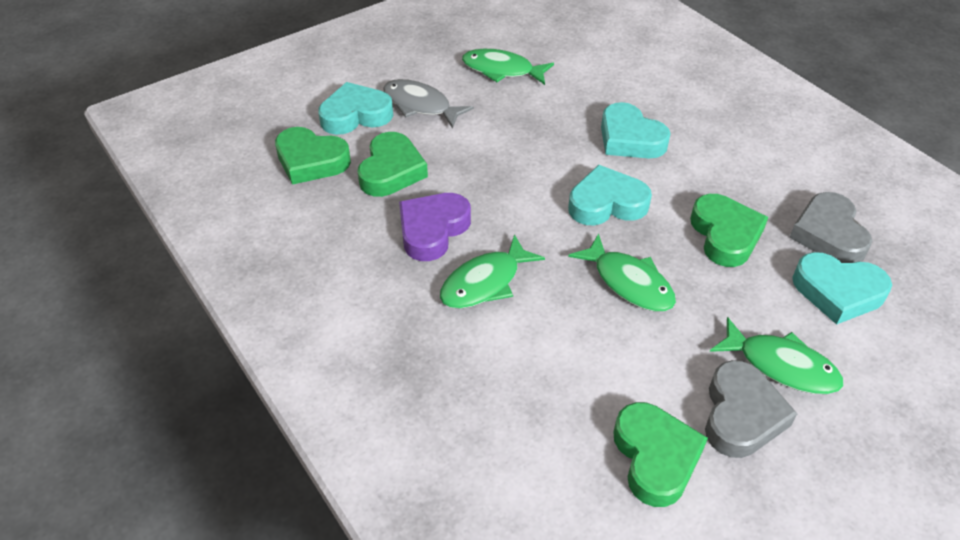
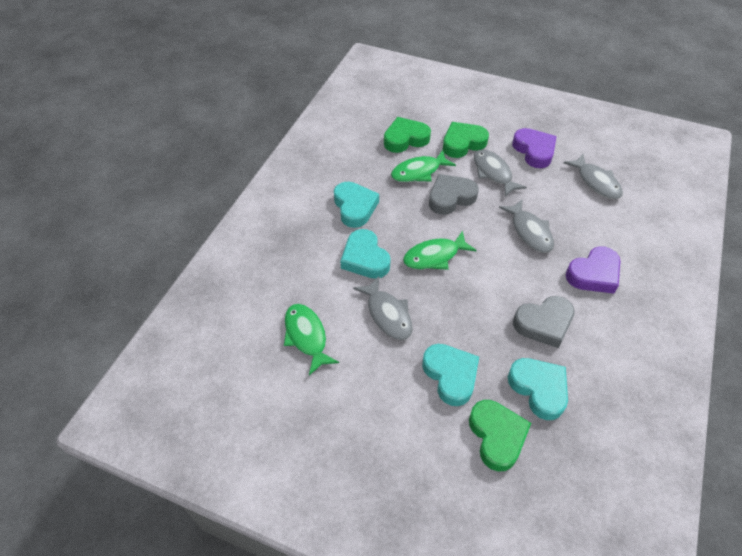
green fish: 4 -> 3
green heart: 4 -> 3
grey fish: 1 -> 4
purple heart: 1 -> 2

